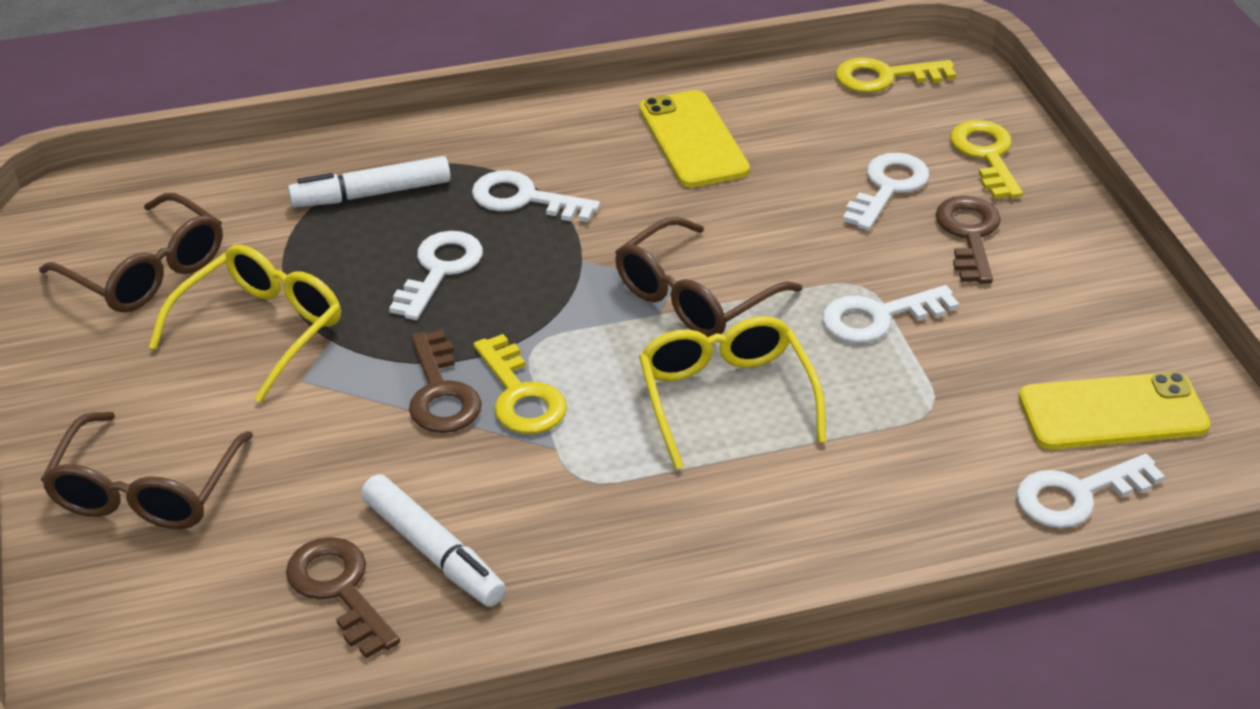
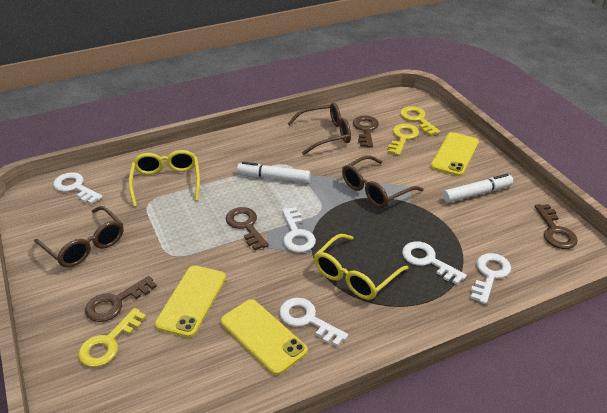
brown key: 3 -> 4
yellow phone: 2 -> 3

